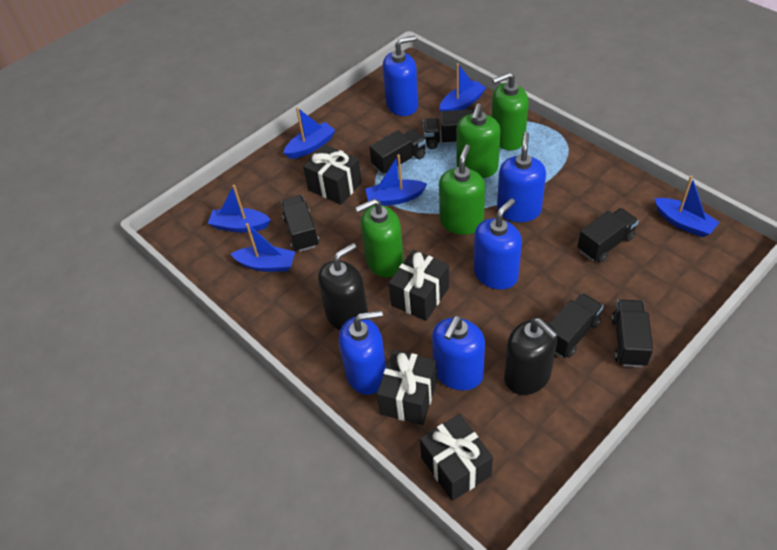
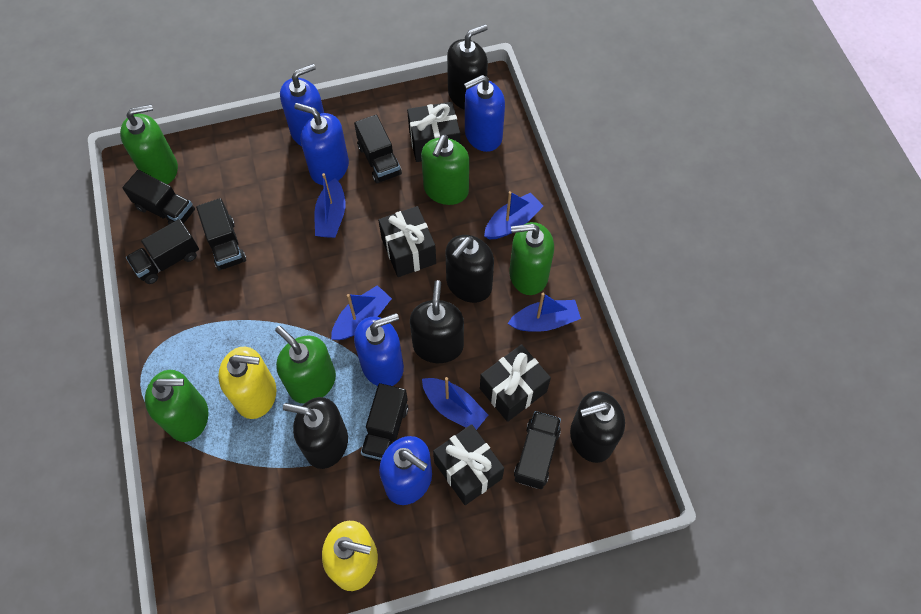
black soap dispenser: 2 -> 5
blue boat: 6 -> 5
green soap dispenser: 4 -> 5
yellow soap dispenser: 0 -> 2

